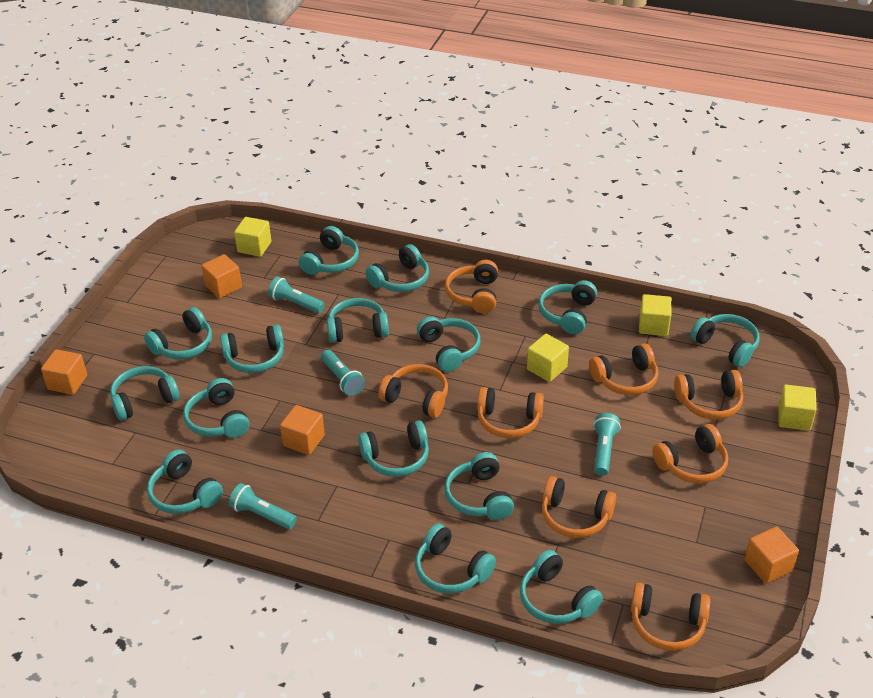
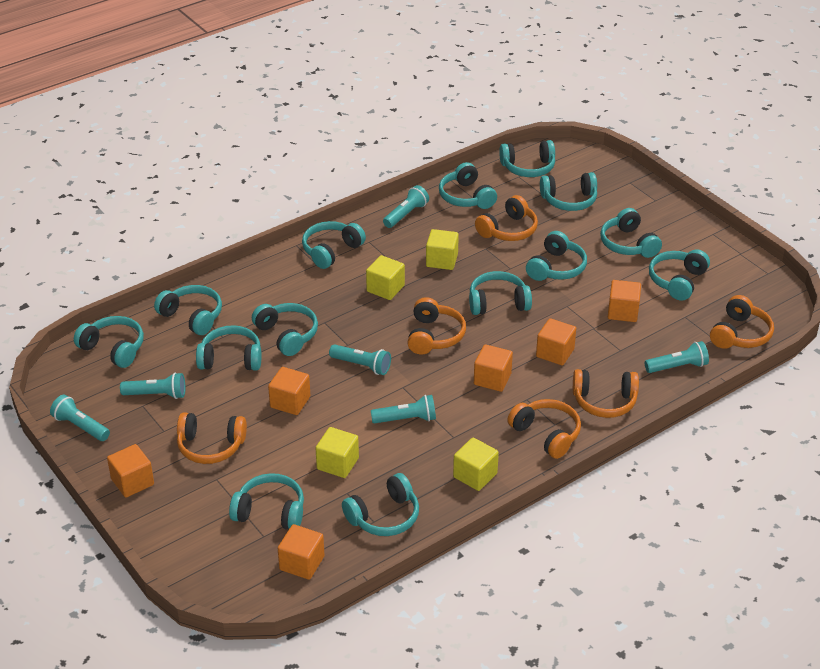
orange cube: 4 -> 6
orange headphones: 8 -> 6
turquoise flashlight: 4 -> 6
turquoise headphones: 15 -> 14

